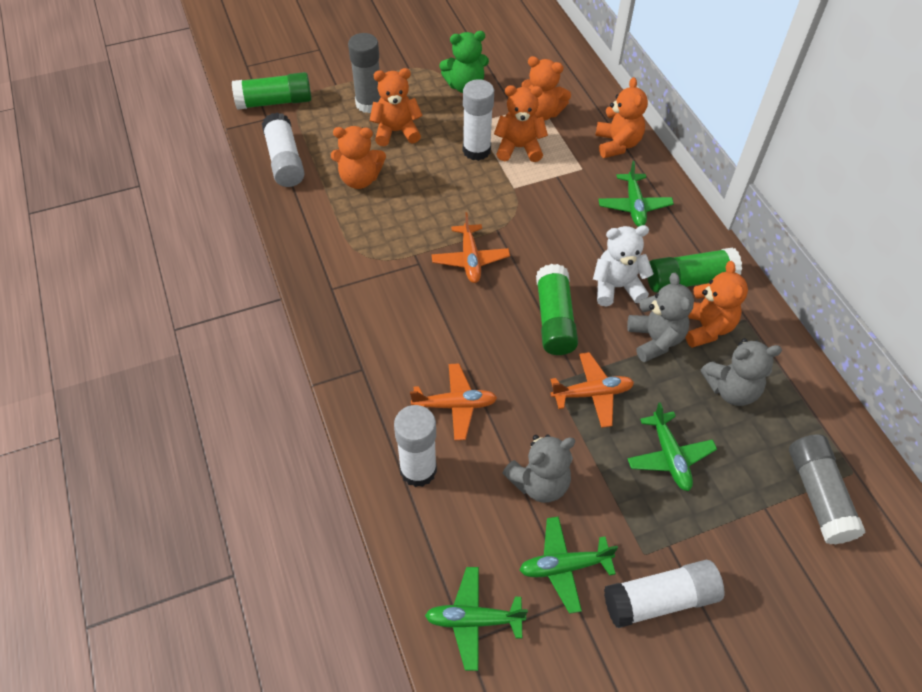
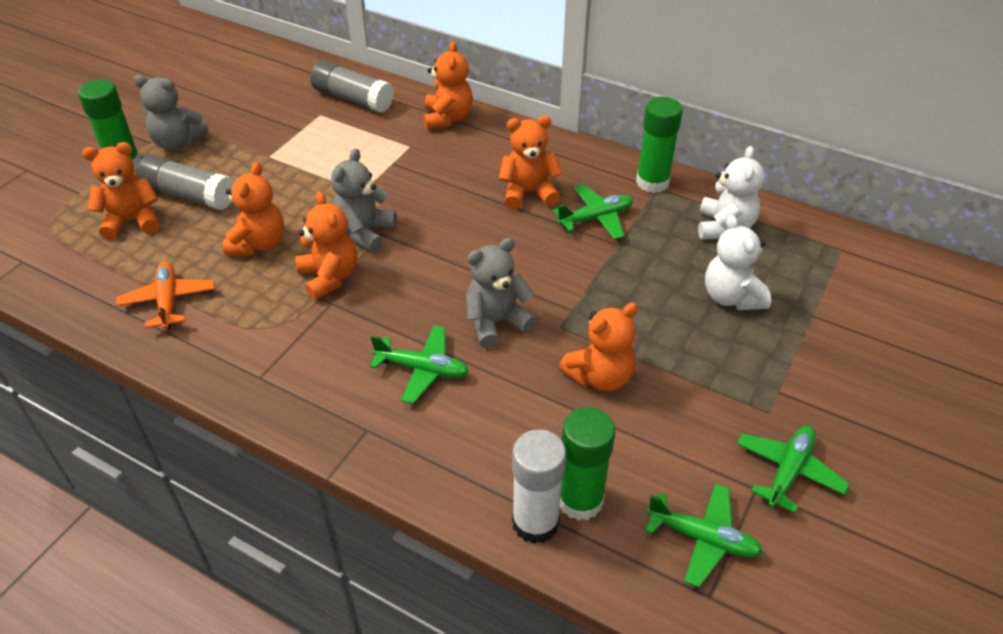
green teddy bear: 1 -> 0
orange plane: 3 -> 1
white glue stick: 4 -> 1
white teddy bear: 1 -> 2

